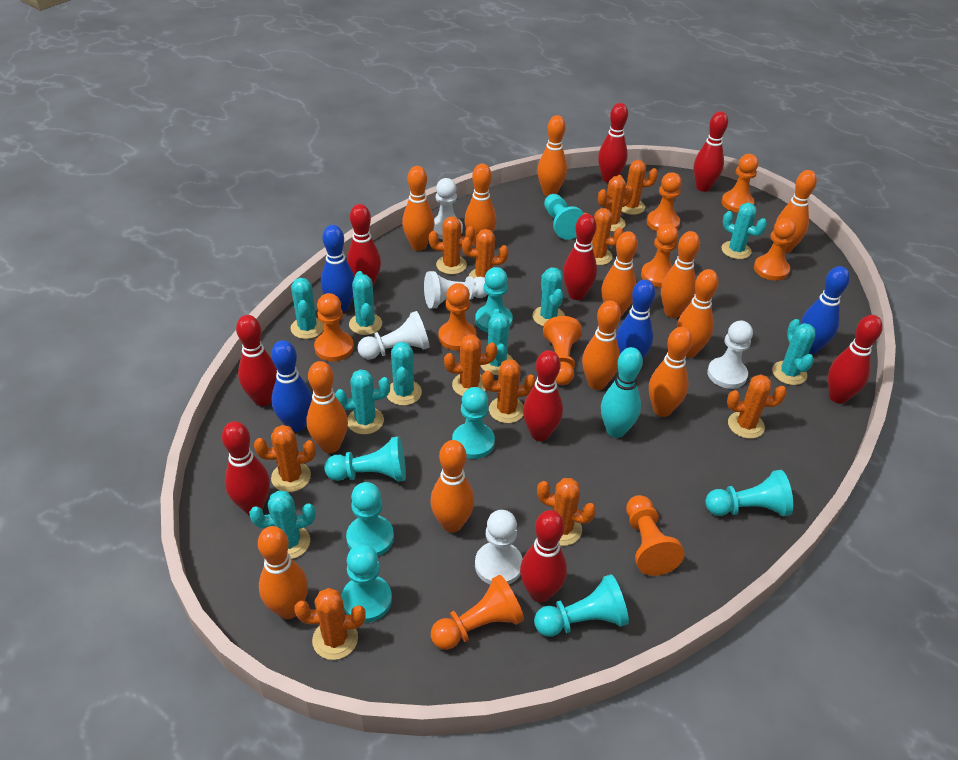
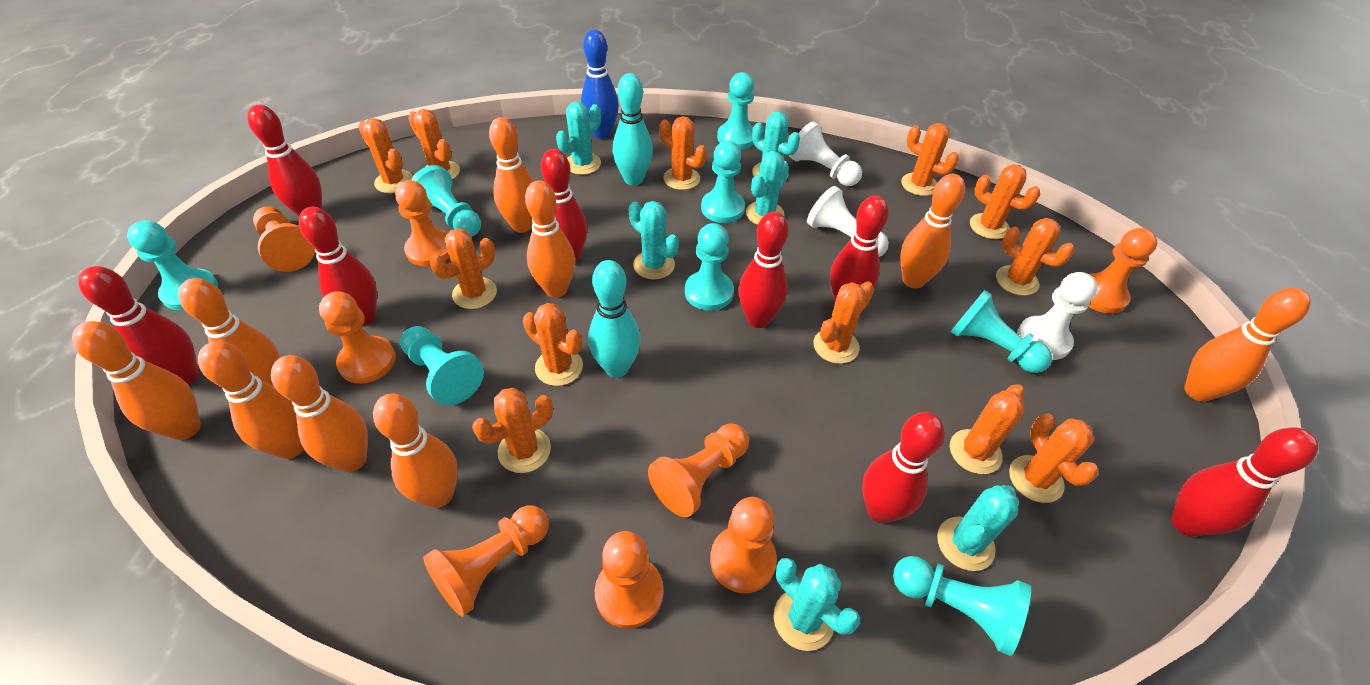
blue bowling pin: 4 -> 1
orange bowling pin: 12 -> 9
orange cactus: 11 -> 12
orange pawn: 9 -> 8
red bowling pin: 9 -> 8
turquoise bowling pin: 1 -> 2
turquoise cactus: 9 -> 6
white pawn: 5 -> 3

